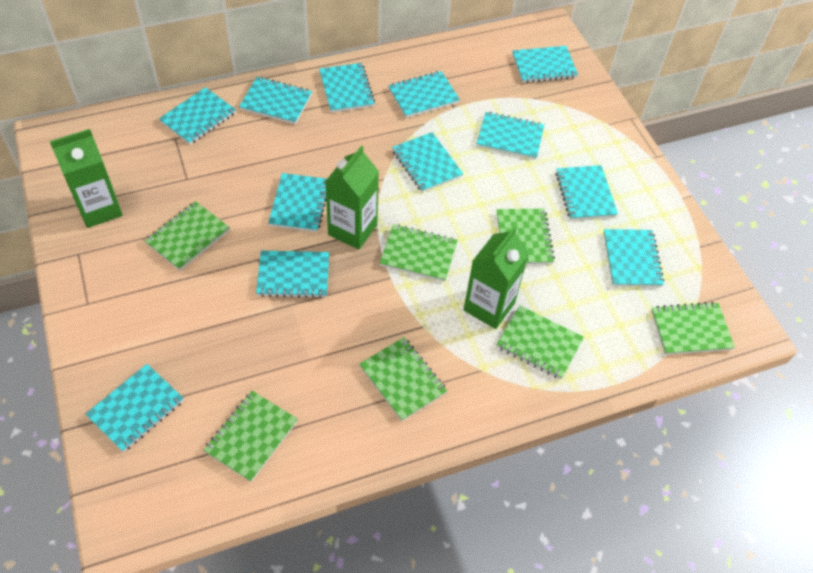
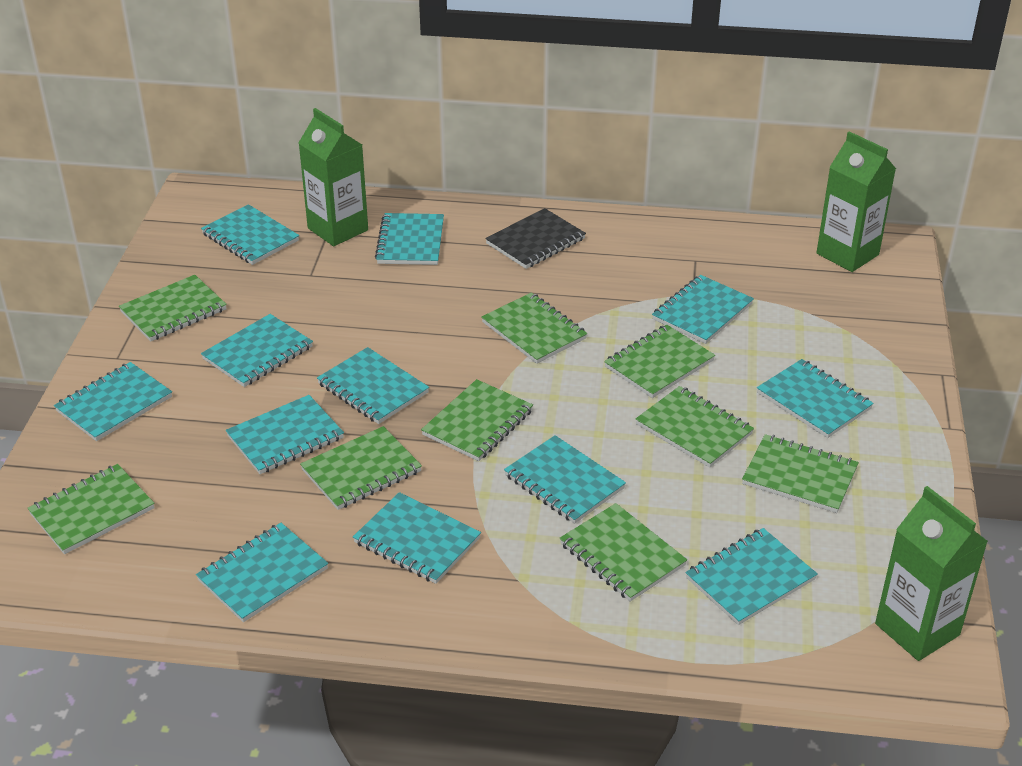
black notebook: 0 -> 1
green notebook: 7 -> 9

